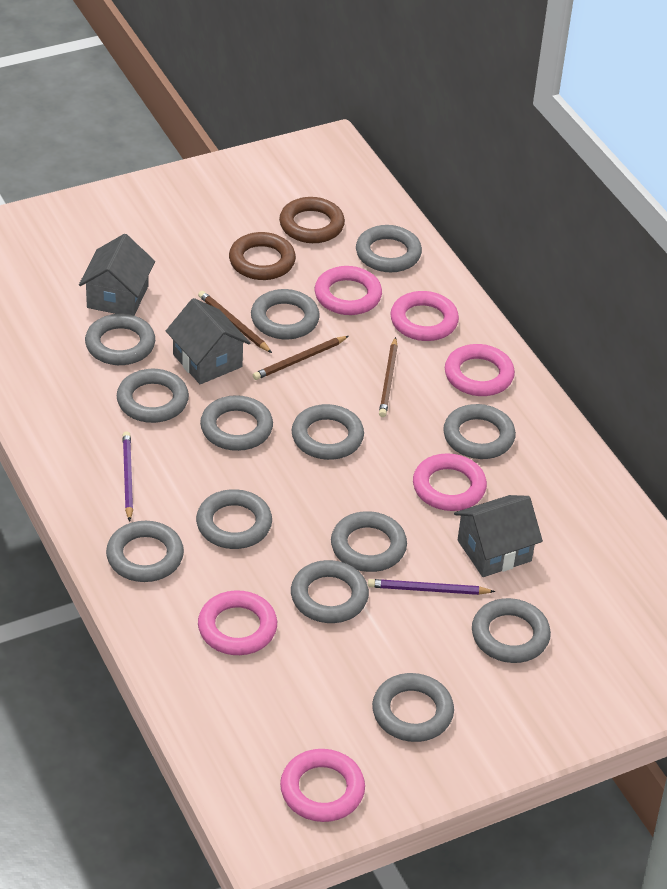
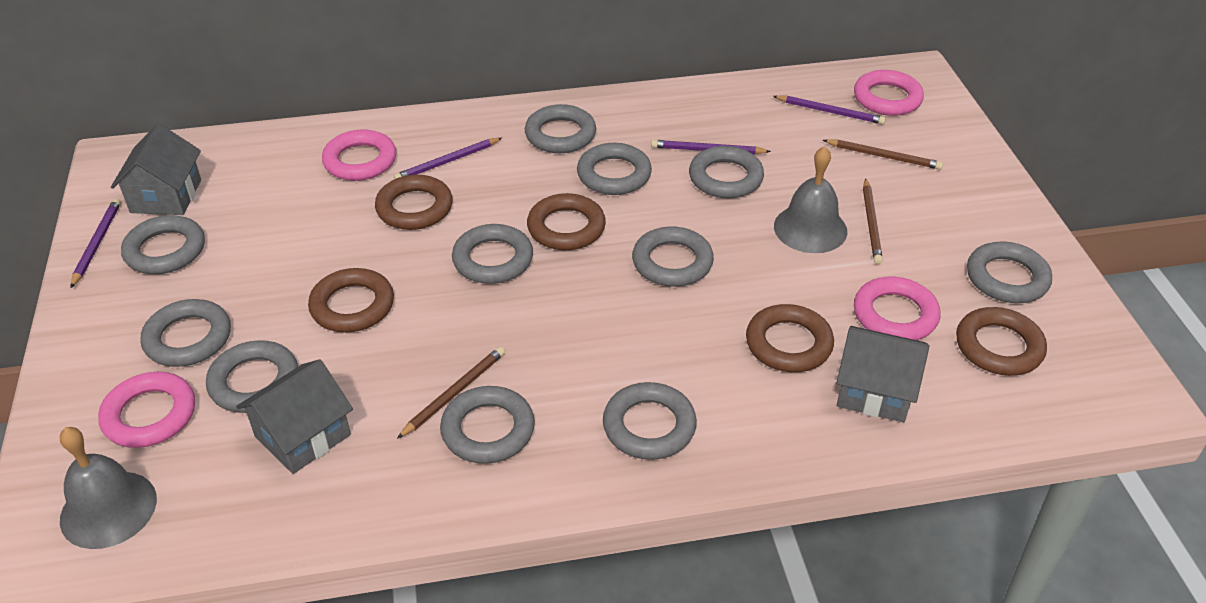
brown ring: 2 -> 5
grey bell: 0 -> 2
grey ring: 13 -> 11
pink ring: 6 -> 4
purple pencil: 2 -> 4

